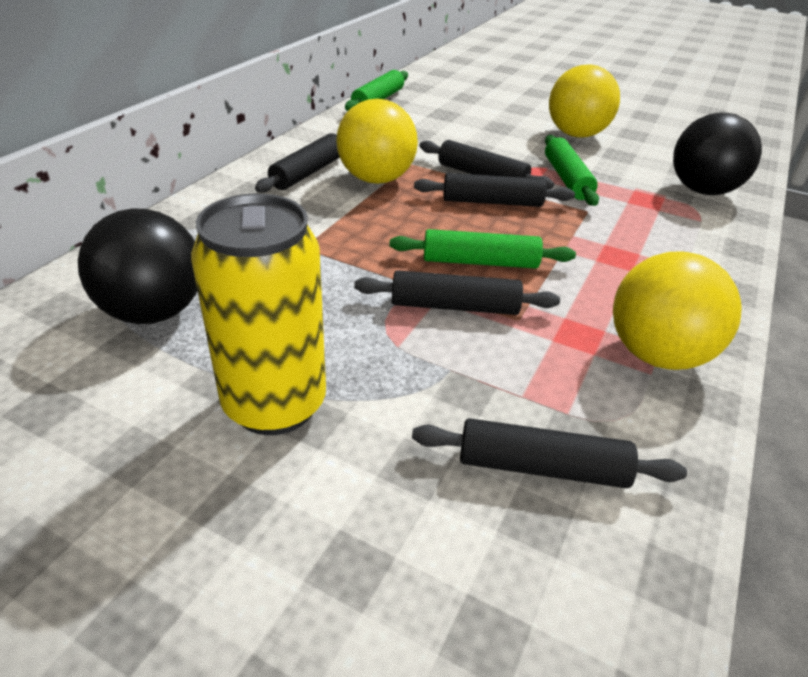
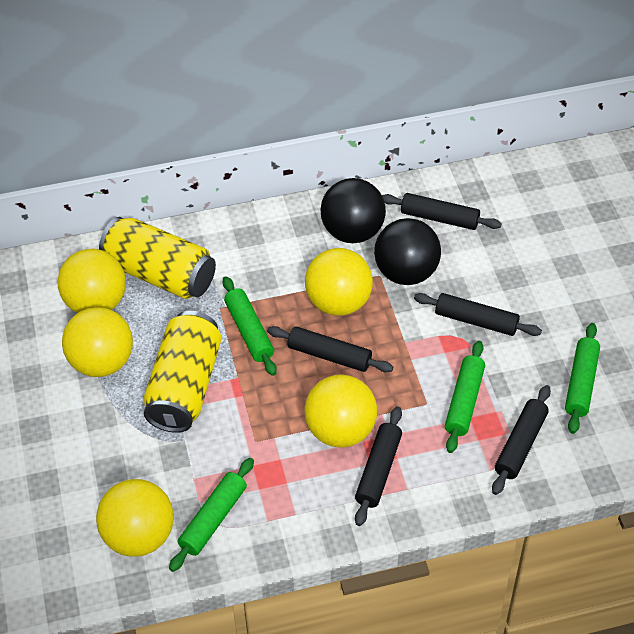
green rolling pin: 3 -> 4
yellow ball: 3 -> 5
yellow can: 1 -> 2

